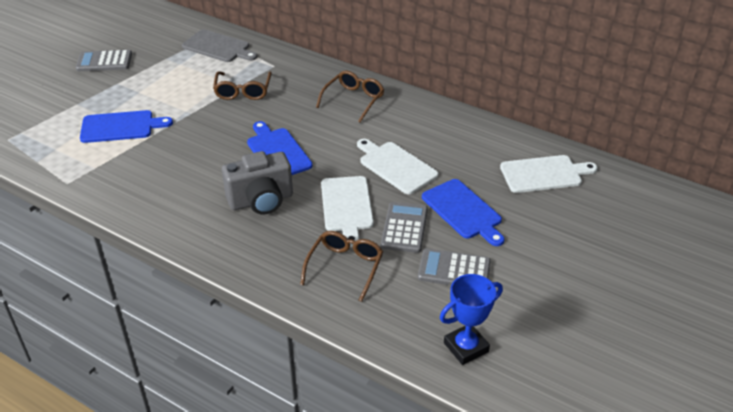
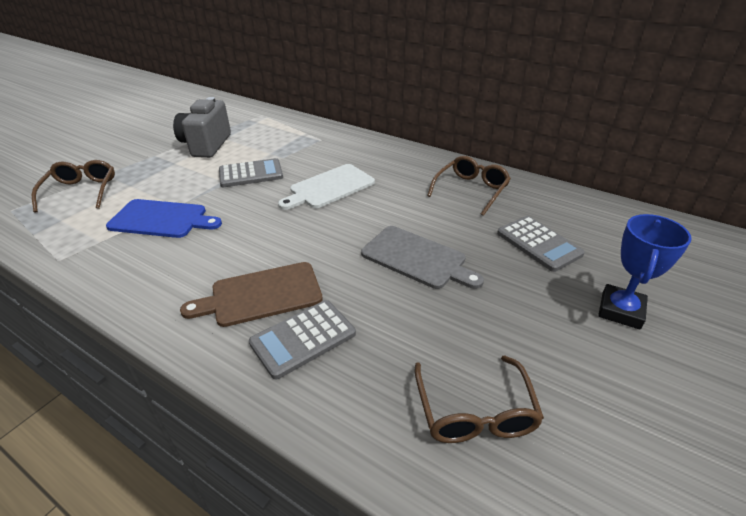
blue cutting board: 3 -> 1
brown cutting board: 0 -> 1
white cutting board: 3 -> 1

